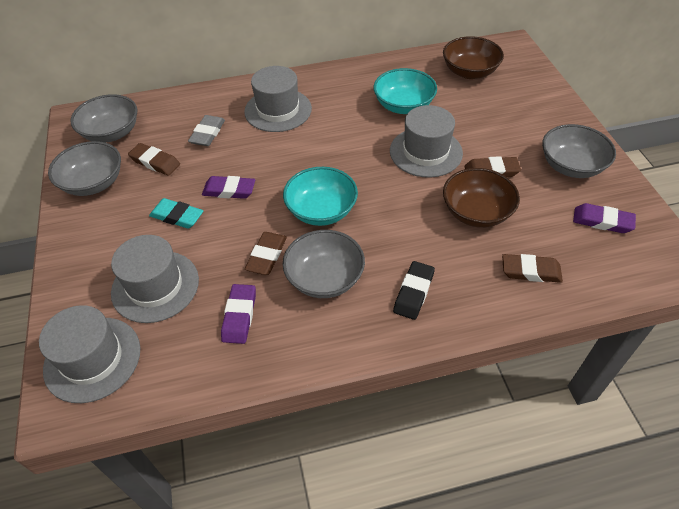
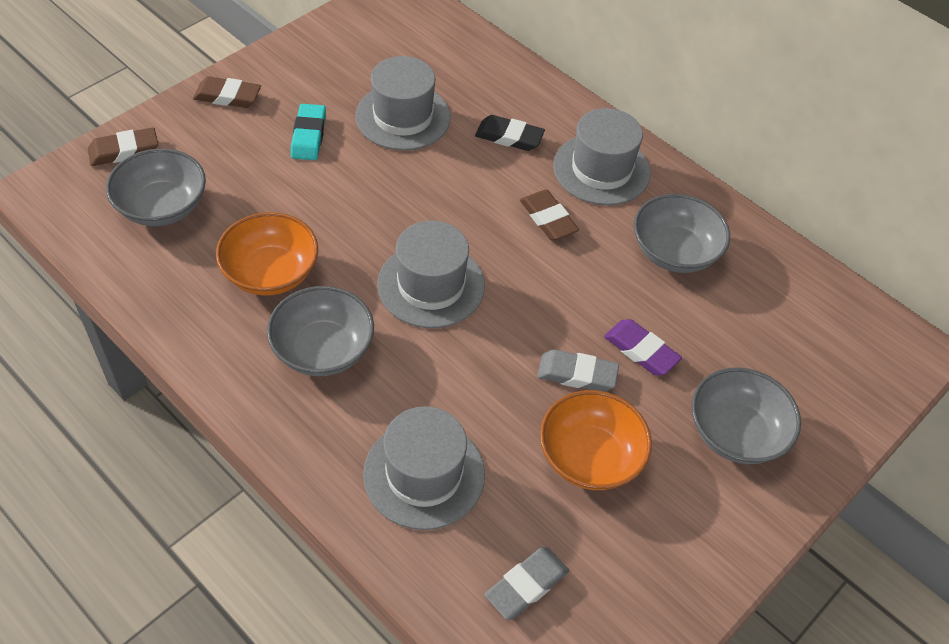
brown bowl: 2 -> 0
brown eraser: 4 -> 3
grey eraser: 1 -> 2
orange bowl: 0 -> 2
purple eraser: 3 -> 1
turquoise bowl: 2 -> 0

